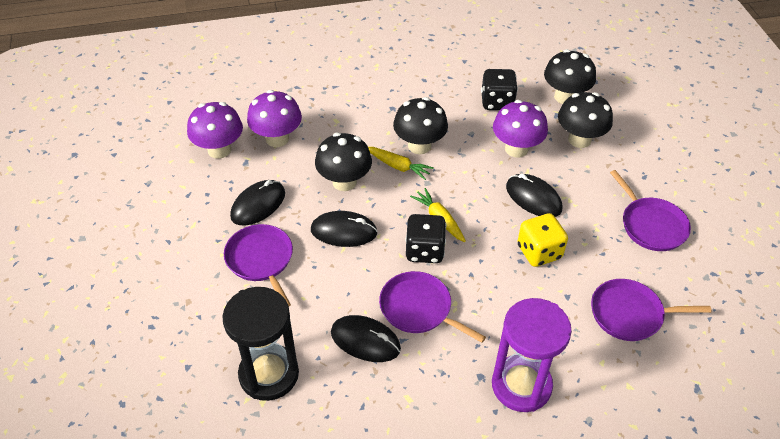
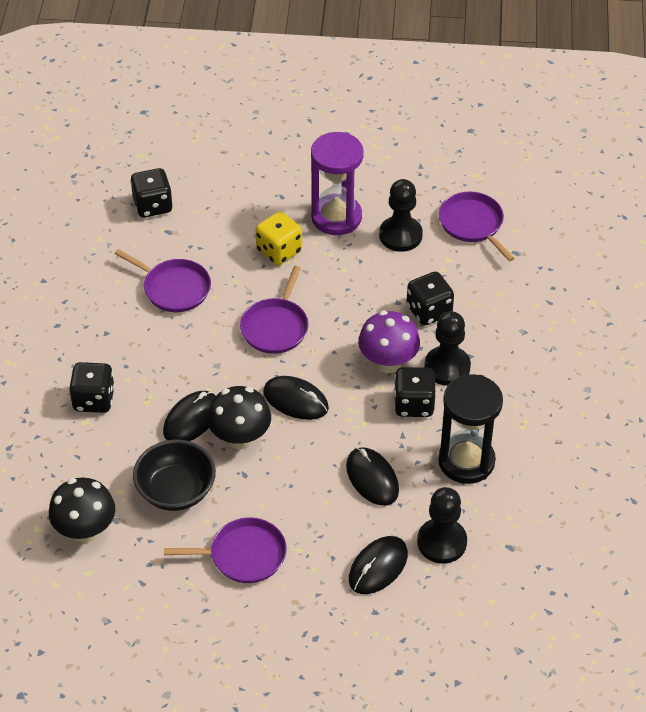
black bowl: 0 -> 1
black dice: 2 -> 4
black mushroom: 4 -> 2
black pawn: 0 -> 3
purple mushroom: 3 -> 1
yellow carrot: 2 -> 0

